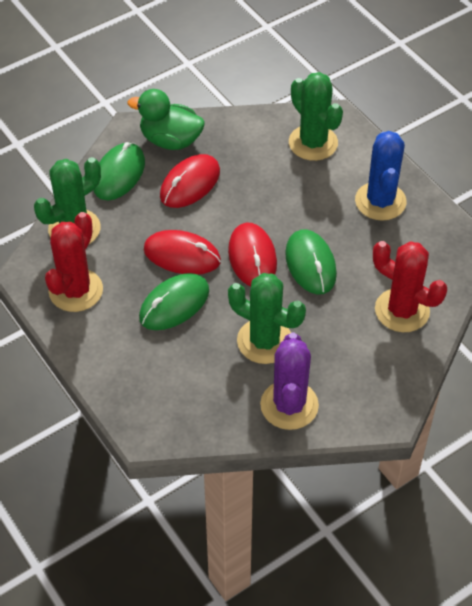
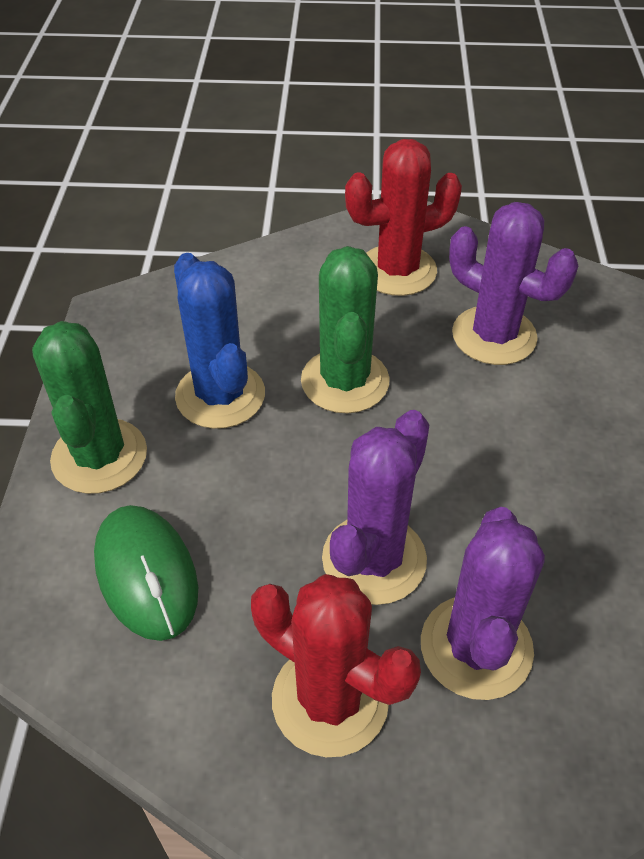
green cactus: 3 -> 2
green duck: 1 -> 0
green mouse: 3 -> 1
purple cactus: 1 -> 3
red mouse: 3 -> 0

